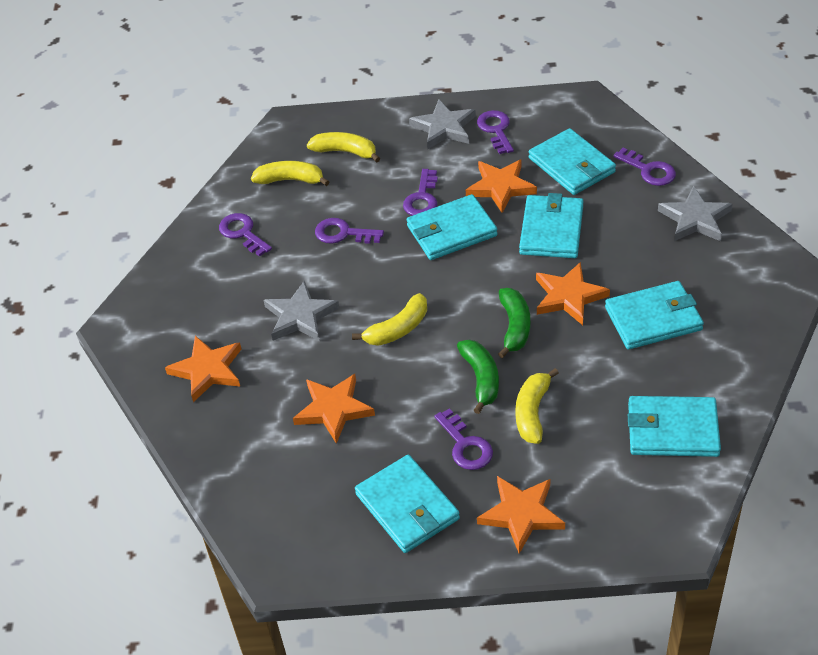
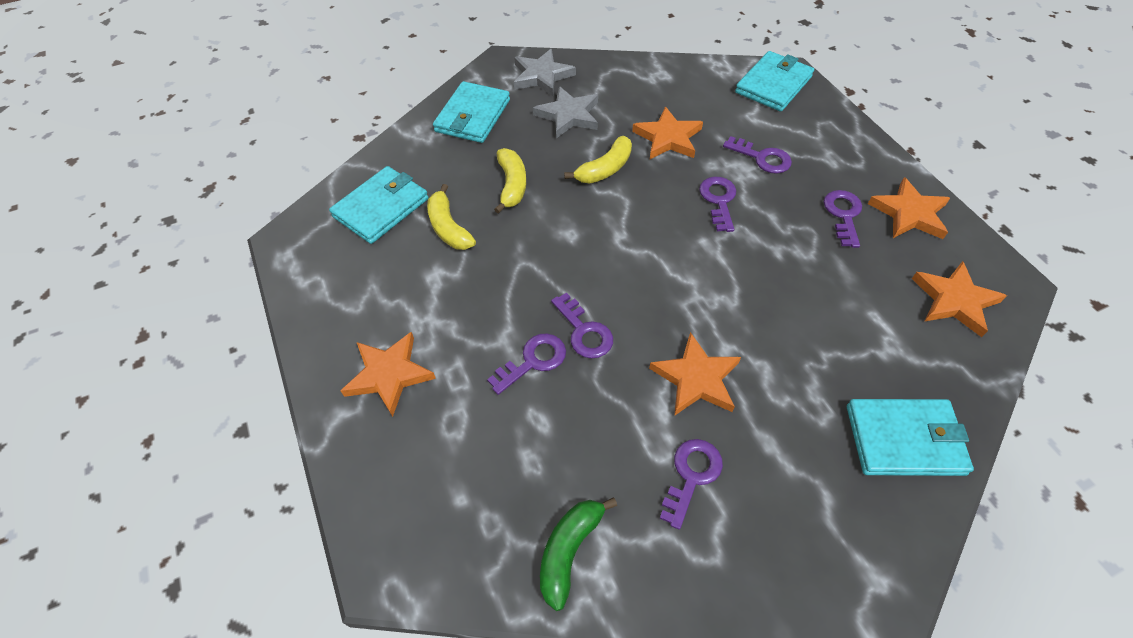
green banana: 2 -> 1
grey star: 3 -> 2
turquoise wallet: 6 -> 4
yellow banana: 4 -> 3

